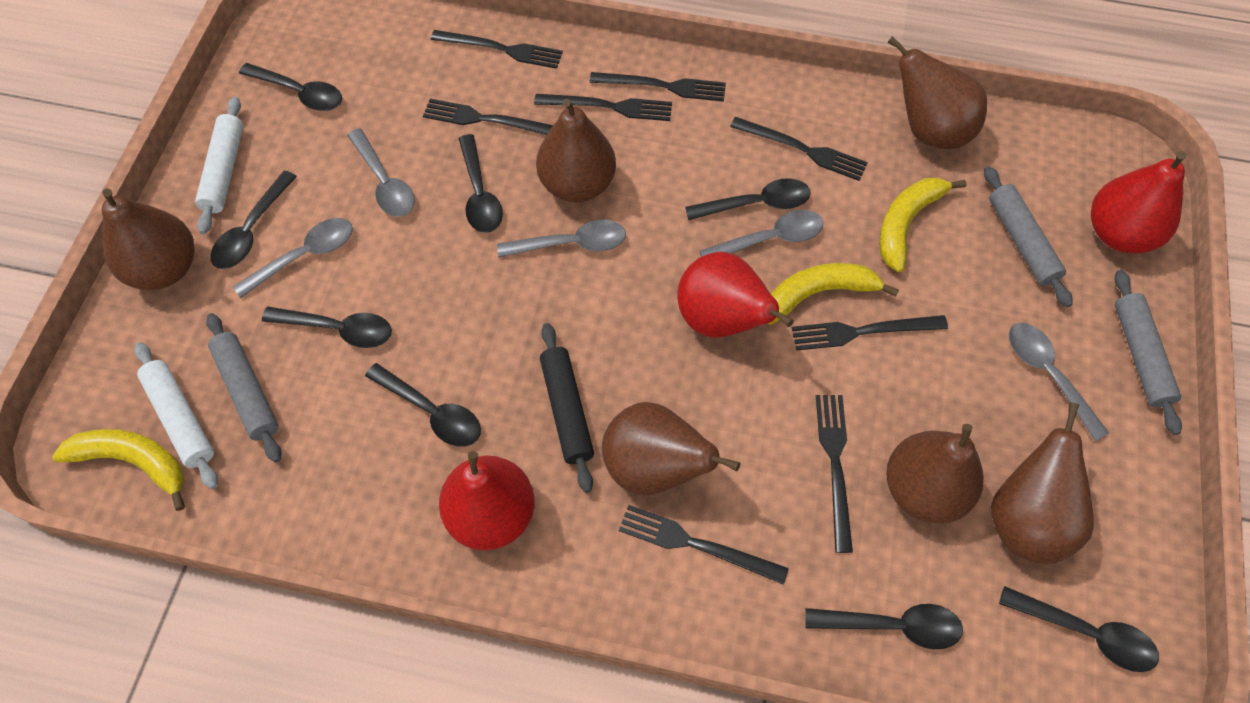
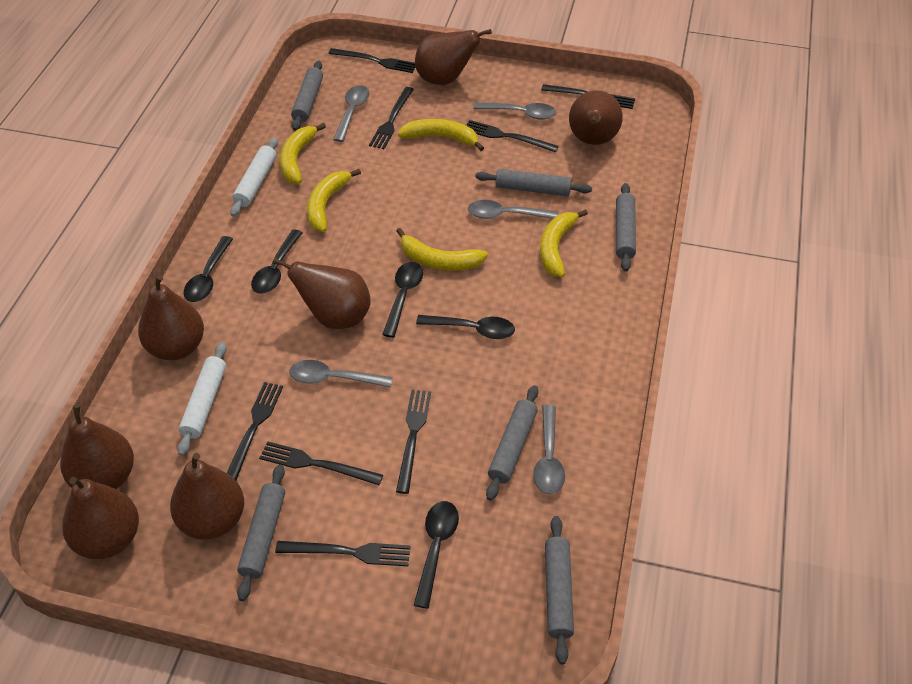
black rolling pin: 1 -> 0
black spoon: 8 -> 5
brown pear: 6 -> 7
grey rolling pin: 3 -> 6
red pear: 3 -> 0
yellow banana: 3 -> 5

